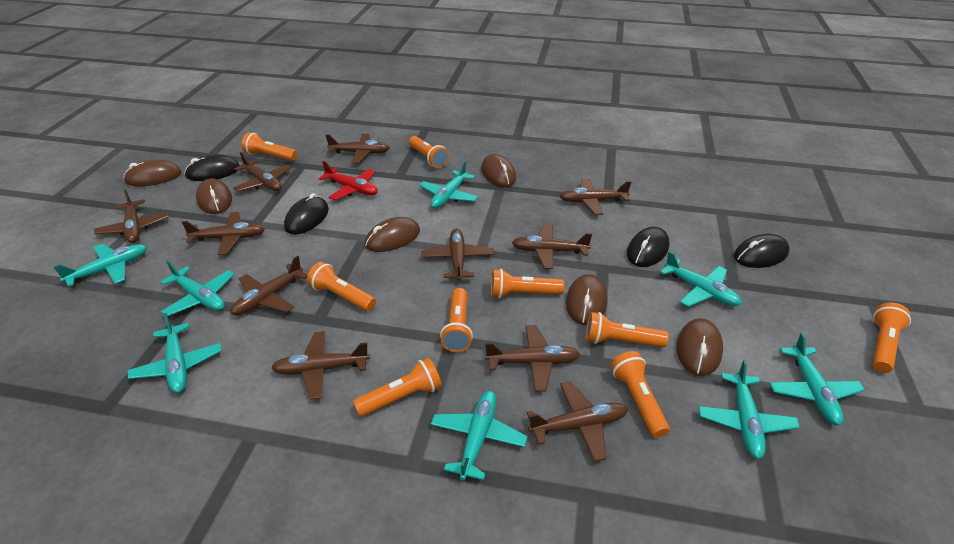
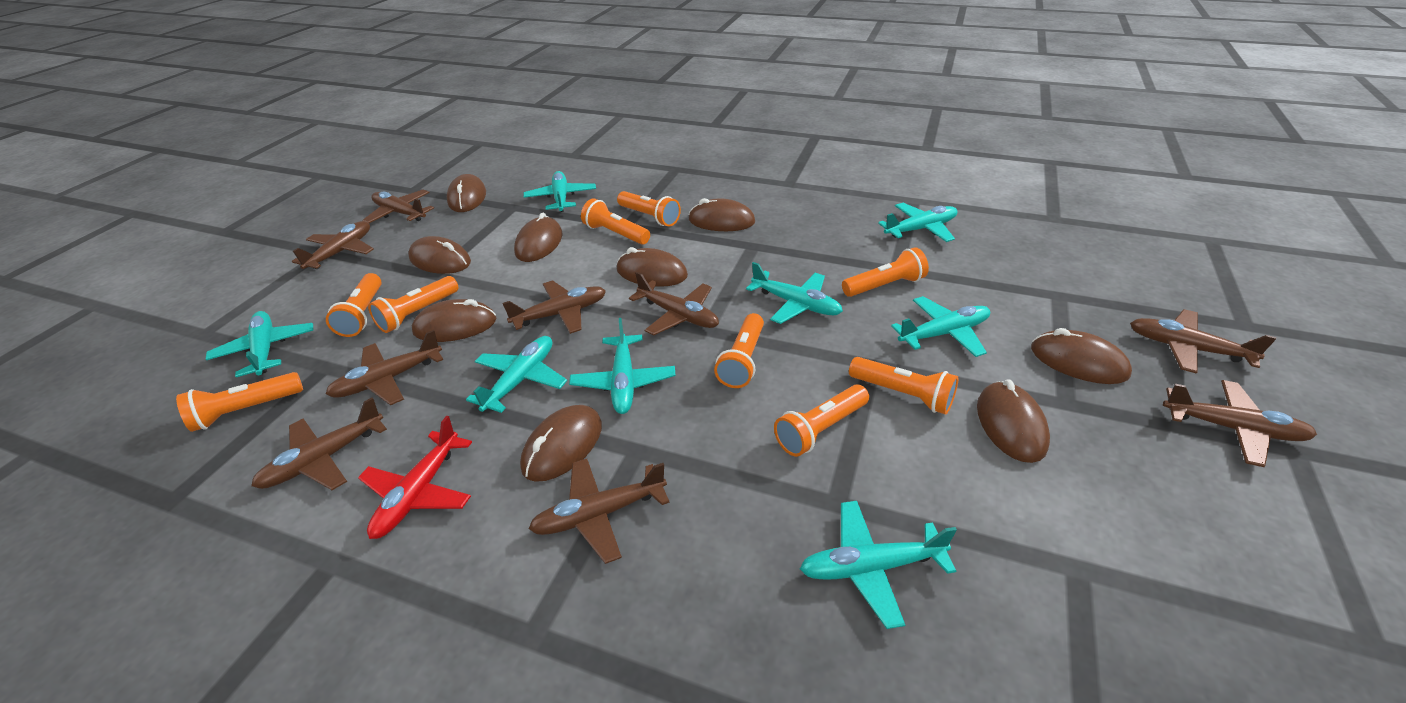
black mouse: 4 -> 0
brown mouse: 6 -> 9
brown plane: 11 -> 9

